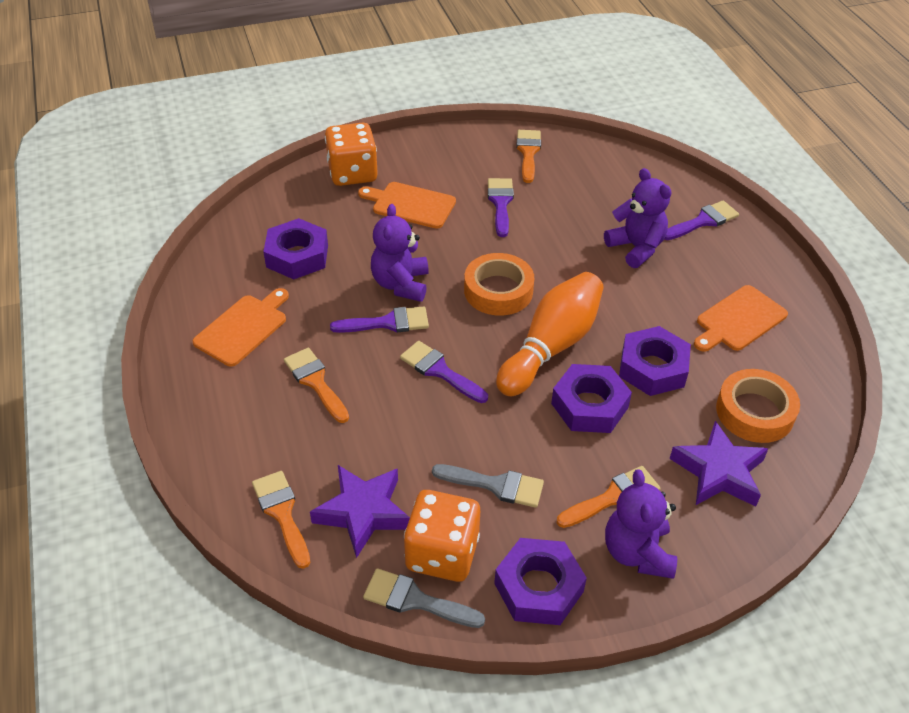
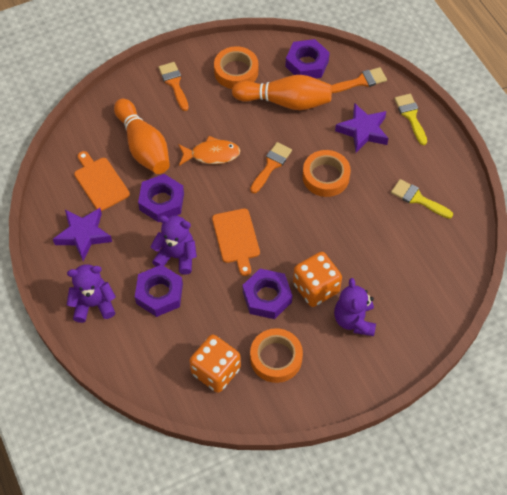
grey brush: 2 -> 0
orange bowling pin: 1 -> 2
orange brush: 4 -> 3
orange cutting board: 3 -> 2
orange fish: 0 -> 1
orange tape: 2 -> 3
purple brush: 4 -> 0
yellow brush: 0 -> 2

